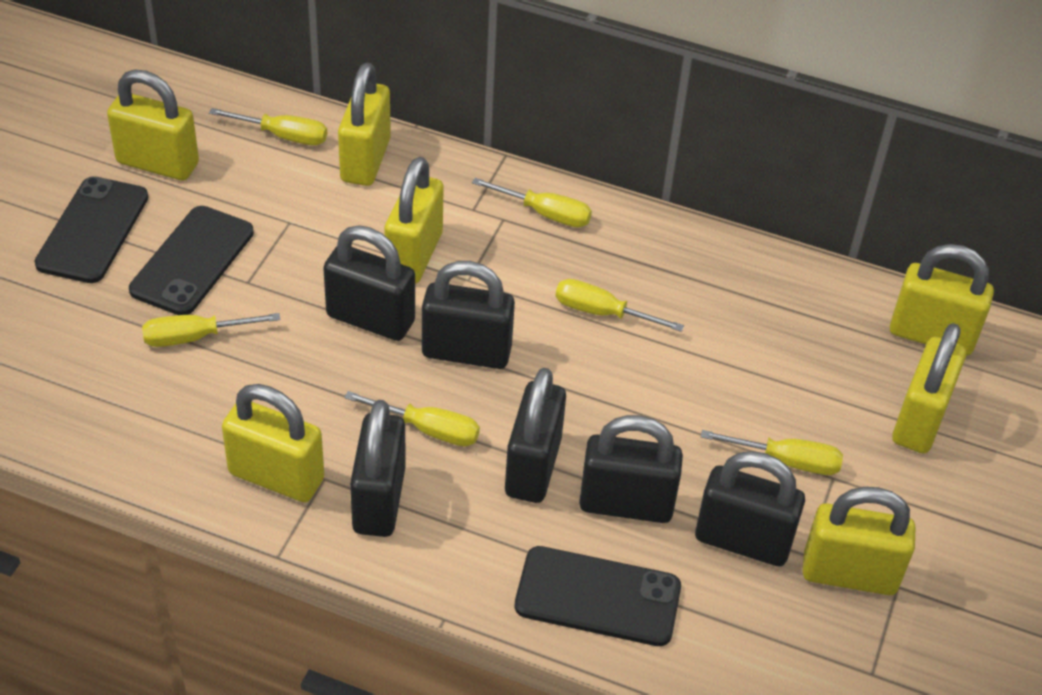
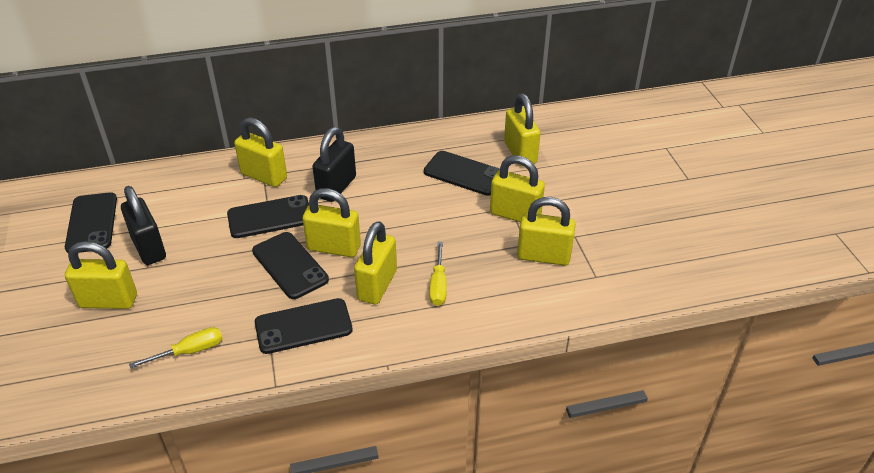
black padlock: 6 -> 2
black phone: 3 -> 5
yellow screwdriver: 6 -> 2

